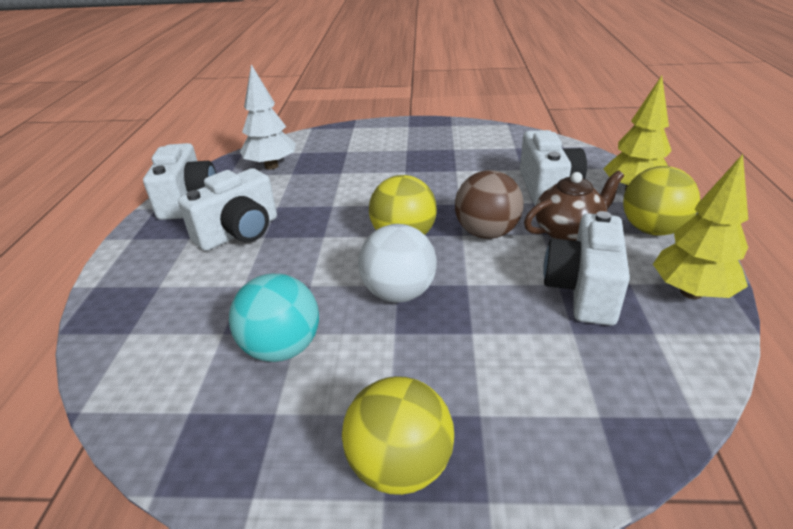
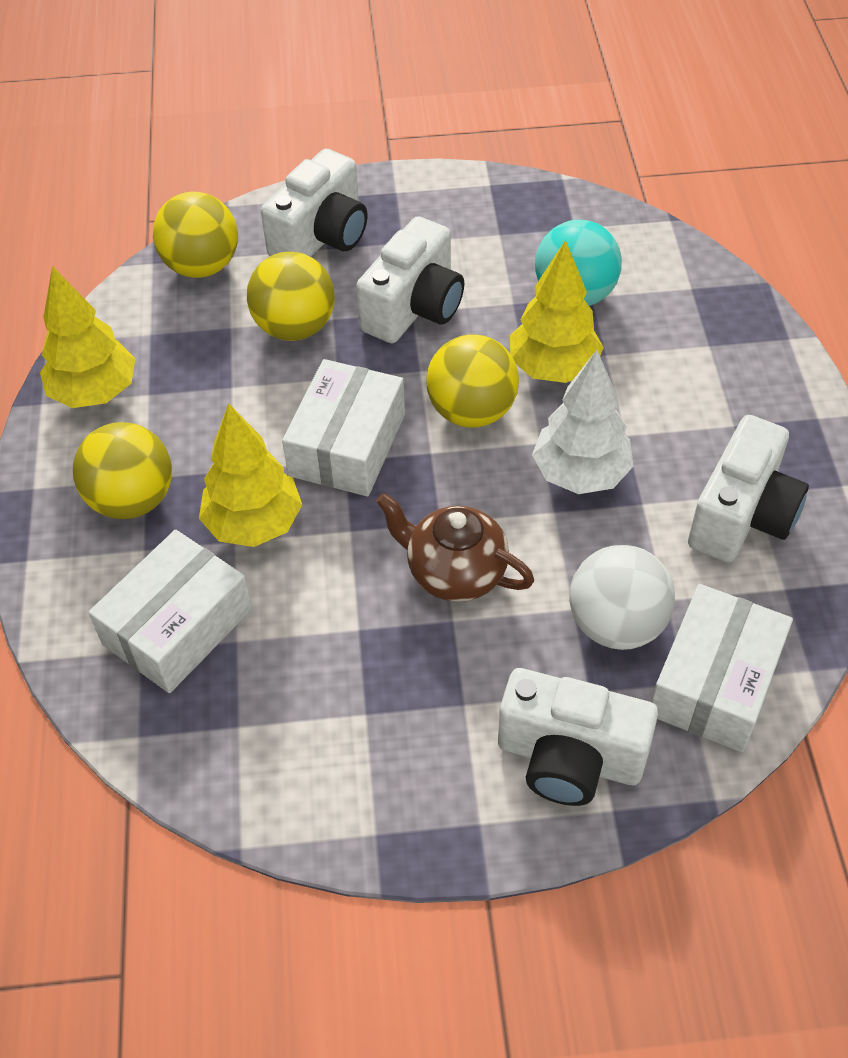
brown ball: 1 -> 0
white box: 0 -> 3
yellow ball: 3 -> 4
yellow tree: 2 -> 3

